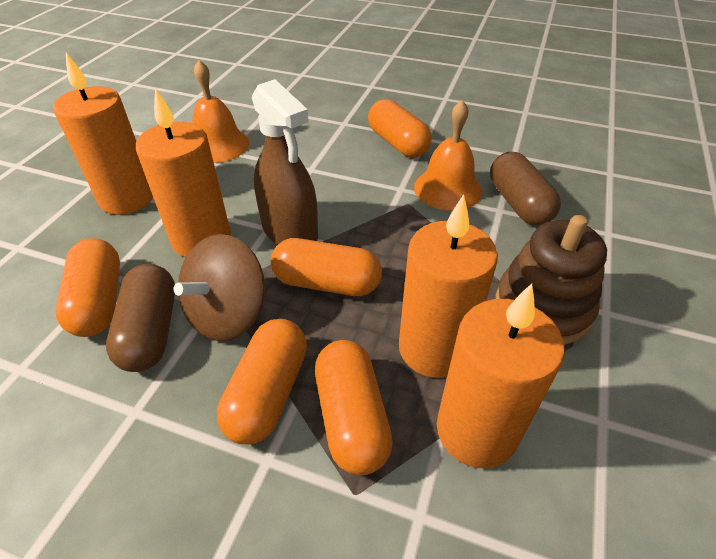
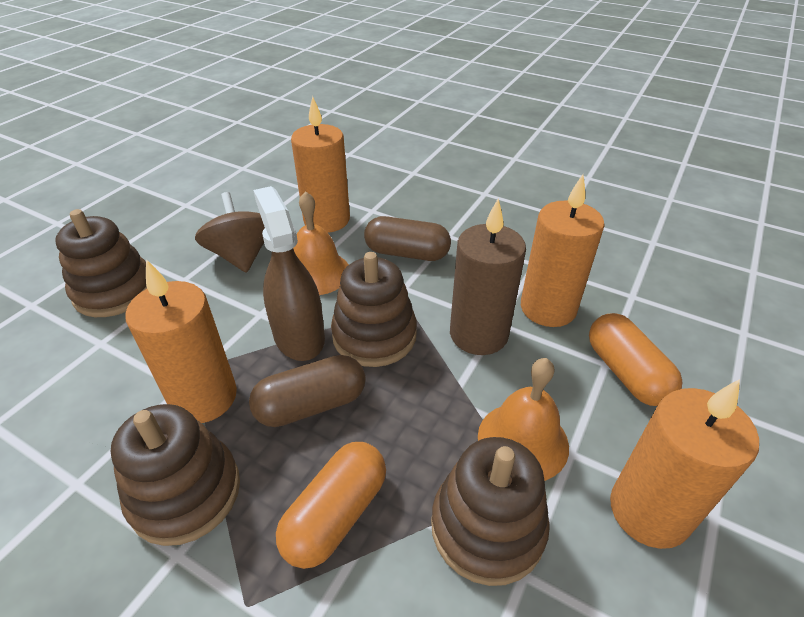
brown candle: 0 -> 1
brown stacking toy: 1 -> 4
orange capsule: 5 -> 2

